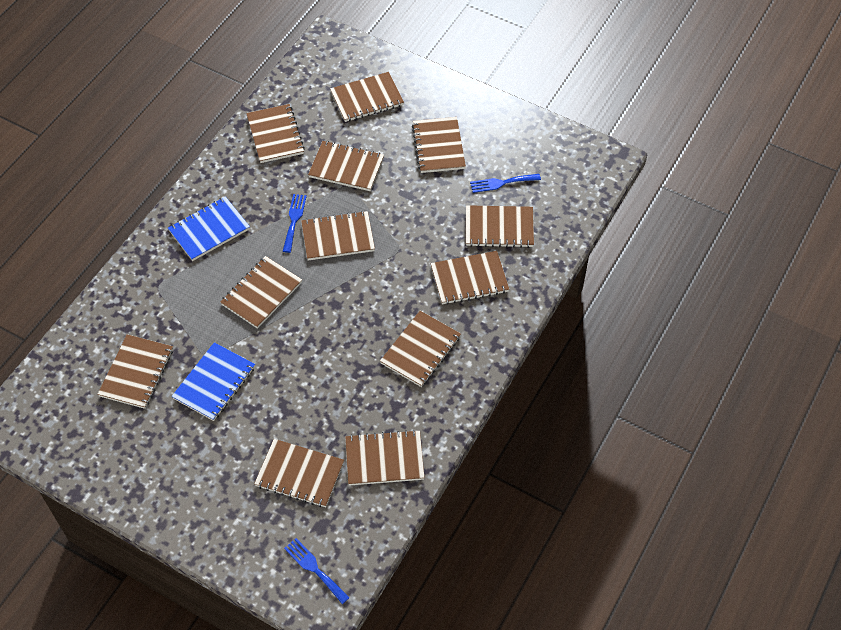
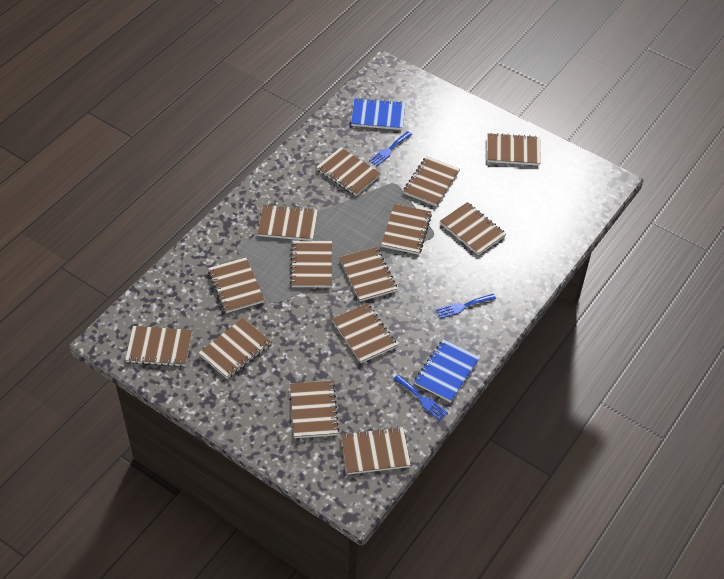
brown notebook: 12 -> 14

